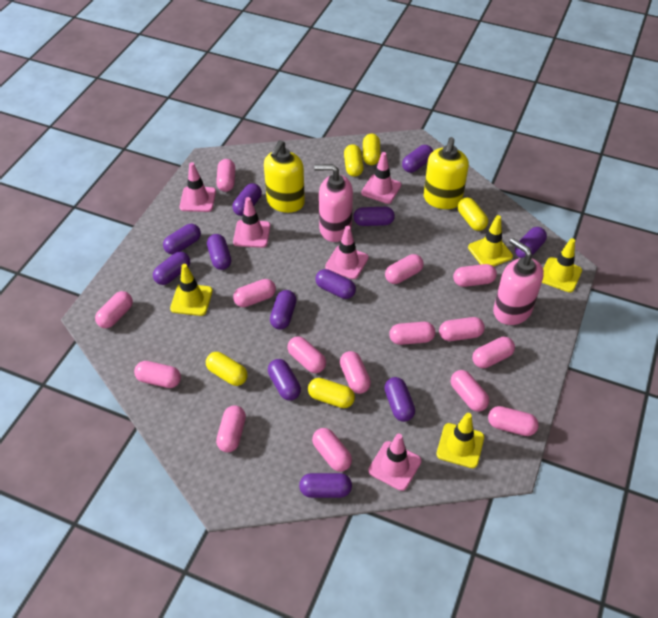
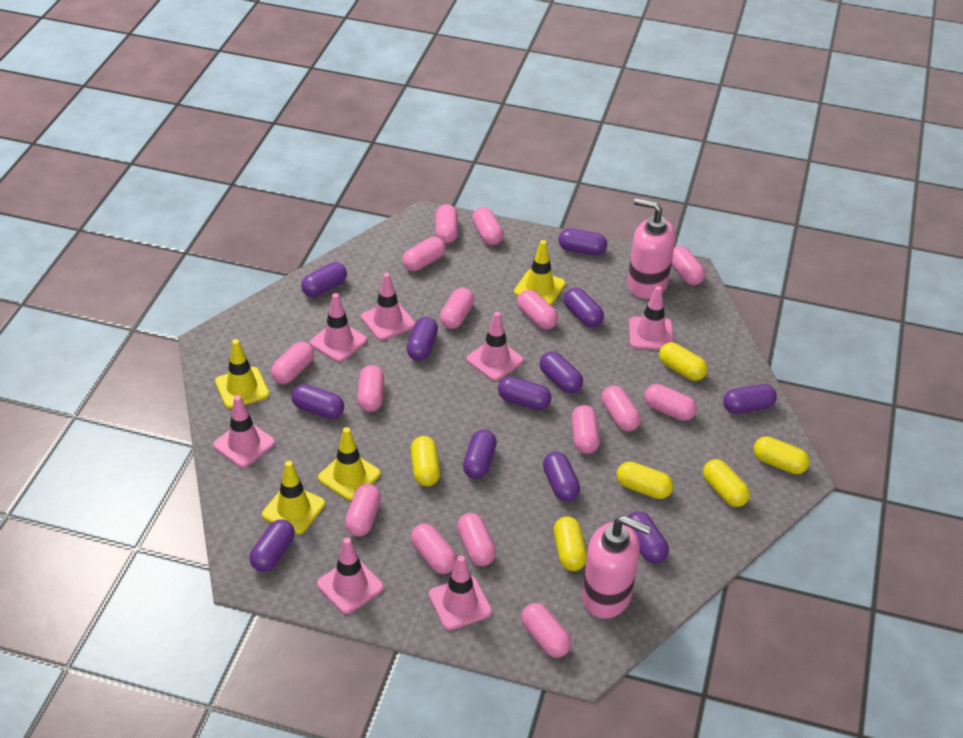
pink traffic cone: 5 -> 7
yellow capsule: 5 -> 6
yellow soap dispenser: 2 -> 0

